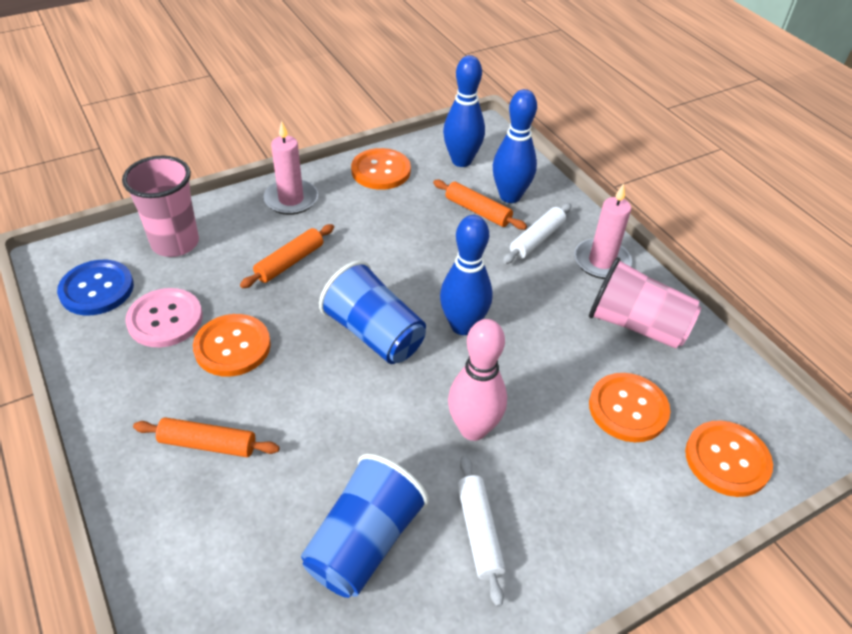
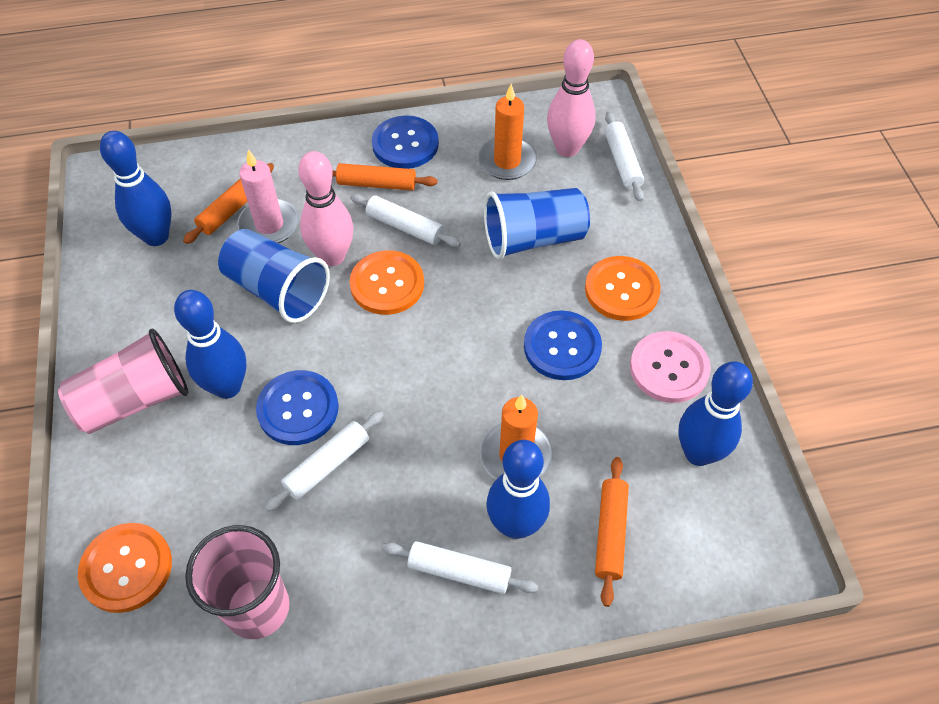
blue bowling pin: 3 -> 4
blue button: 1 -> 3
orange button: 4 -> 3
orange candle: 0 -> 2
pink bowling pin: 1 -> 2
pink candle: 2 -> 1
white rolling pin: 2 -> 4

